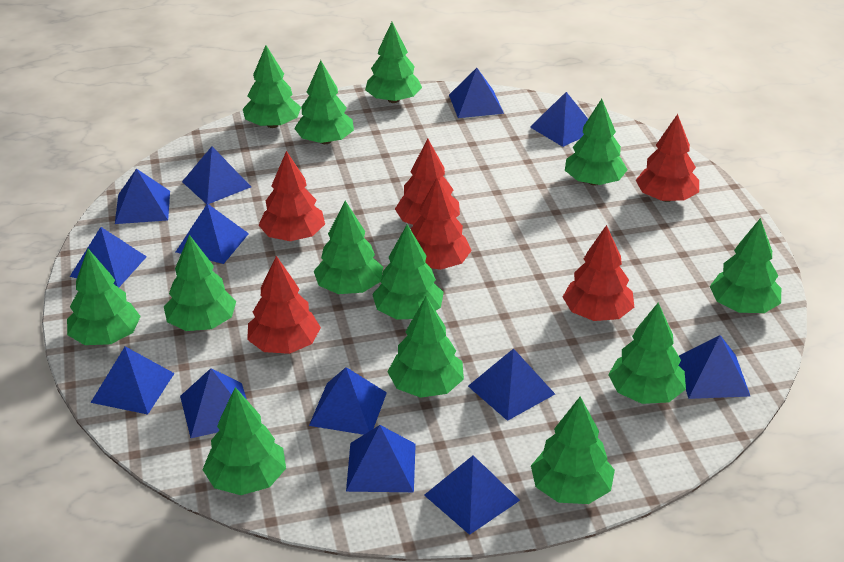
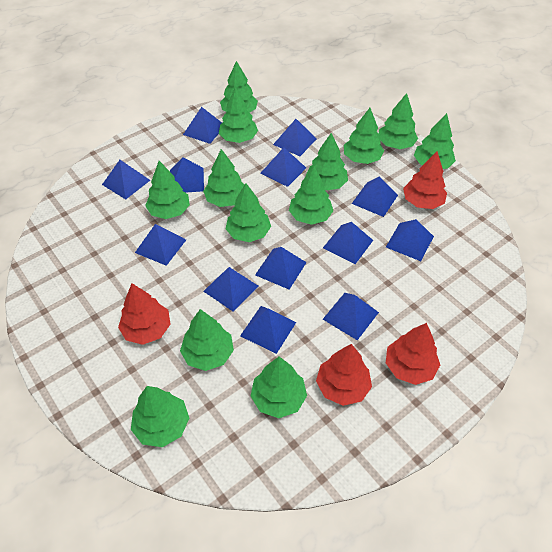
red tree: 6 -> 4

